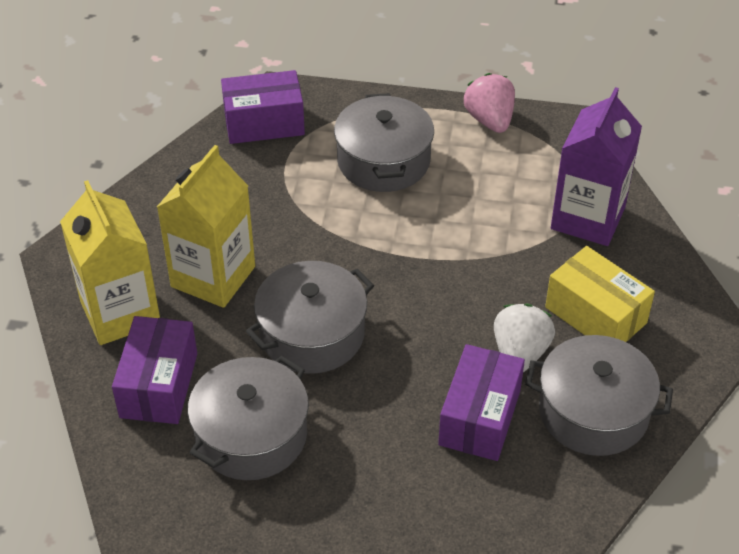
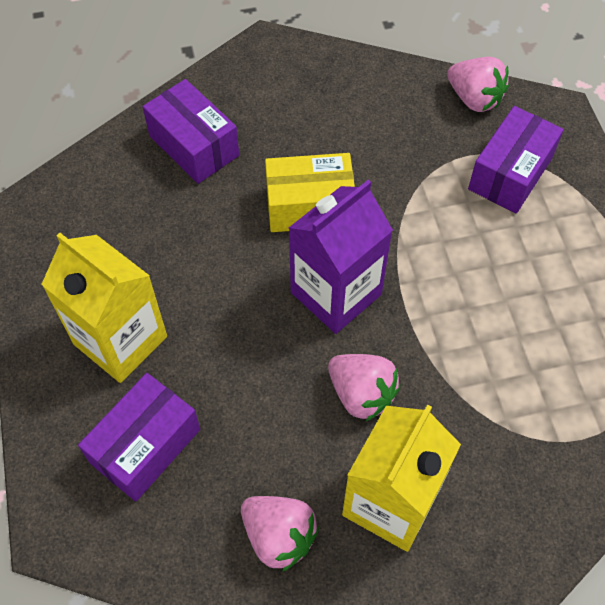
grey pot: 4 -> 0
pink strawberry: 1 -> 3
white strawberry: 1 -> 0

